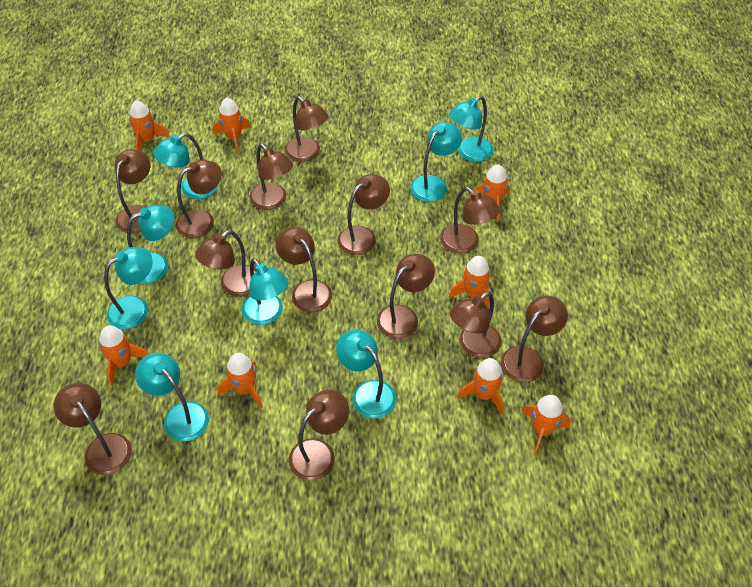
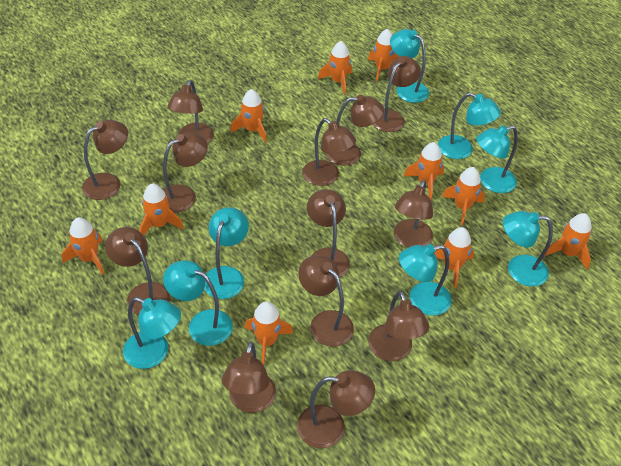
orange rocket: 8 -> 10

